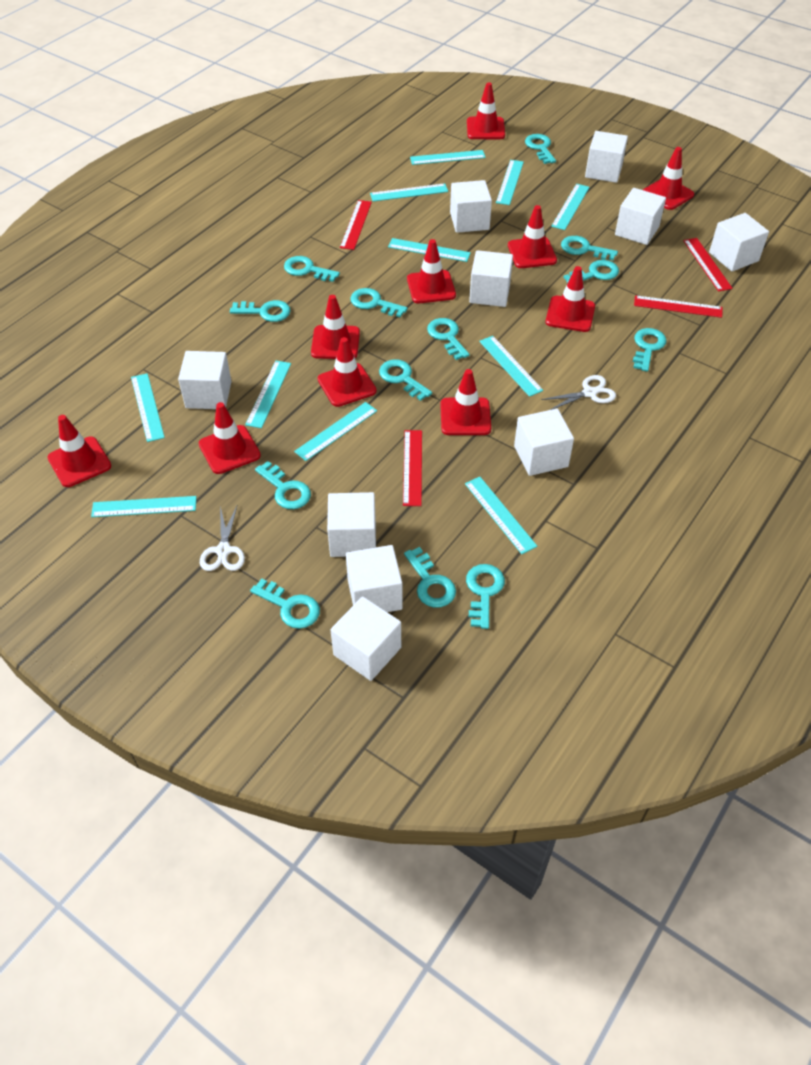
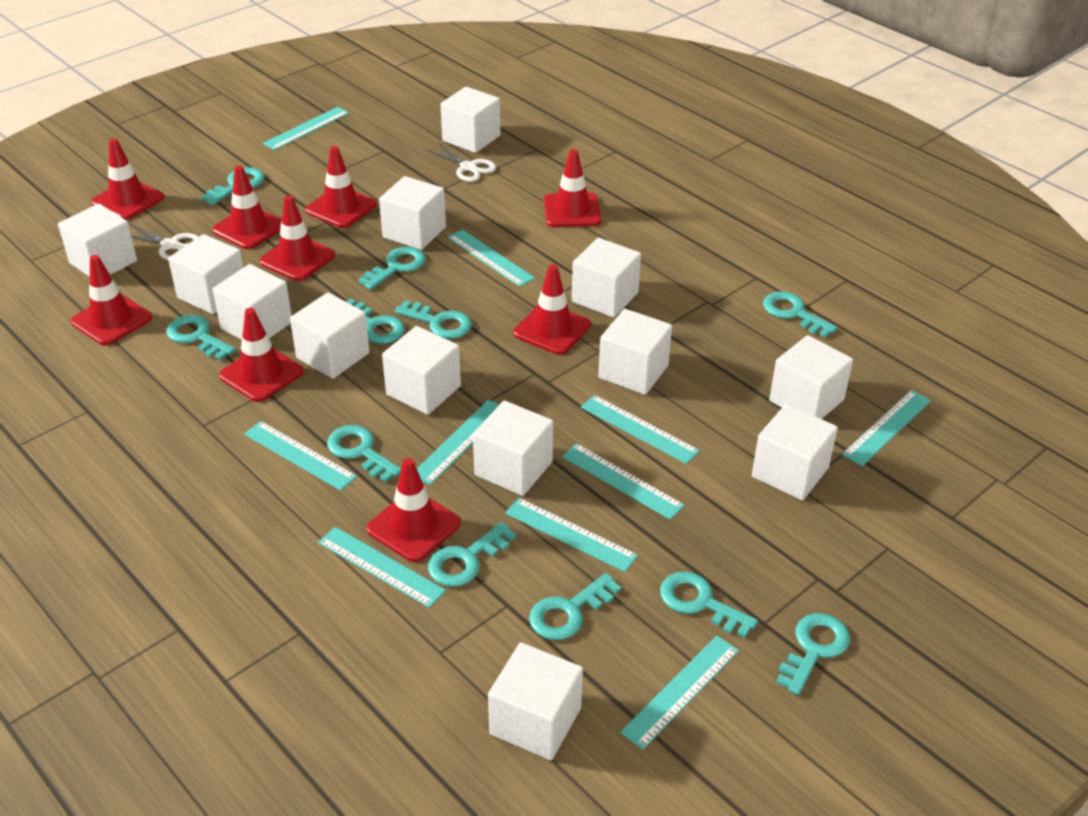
red ruler: 4 -> 0
red traffic cone: 10 -> 9
turquoise key: 13 -> 11
turquoise ruler: 11 -> 10
white cube: 10 -> 13

